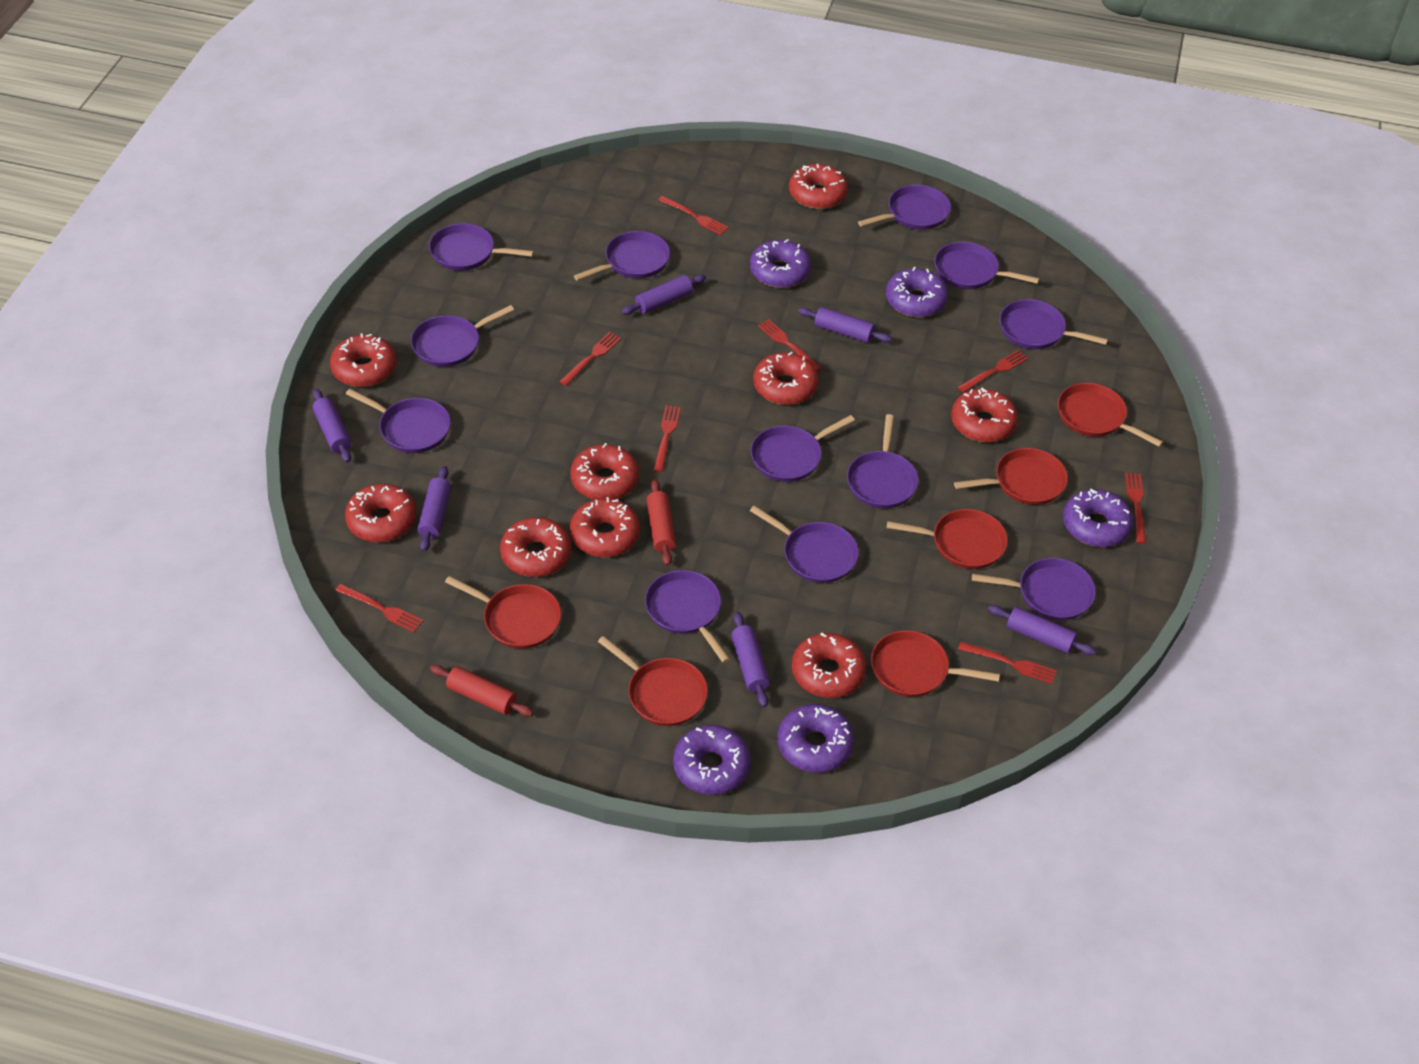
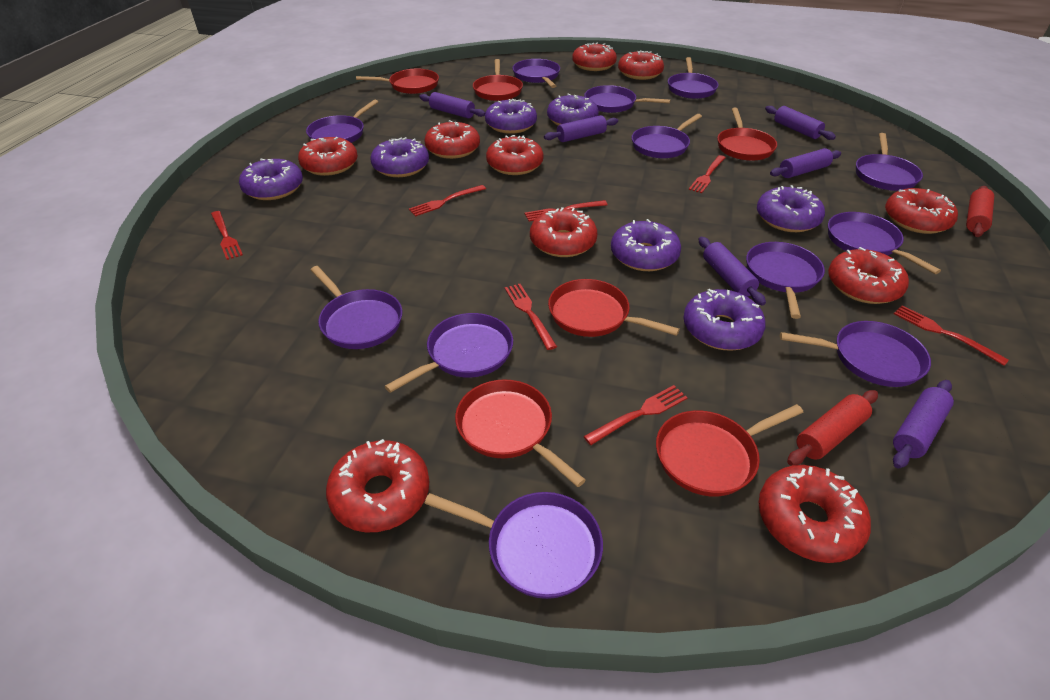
purple donut: 5 -> 7
red donut: 9 -> 10
red fork: 8 -> 7

